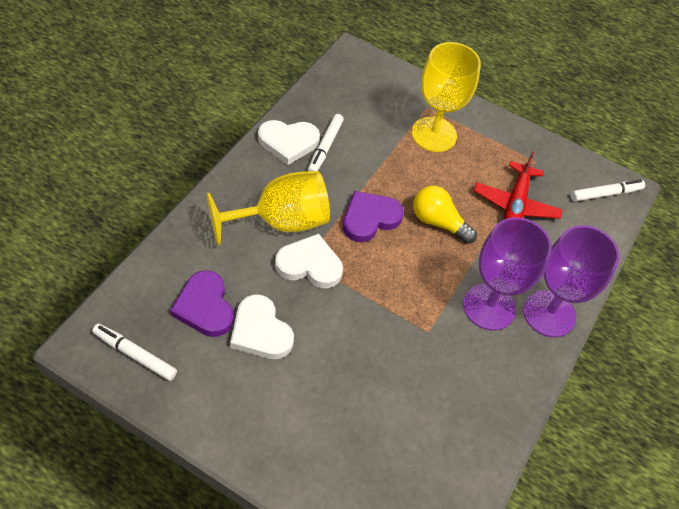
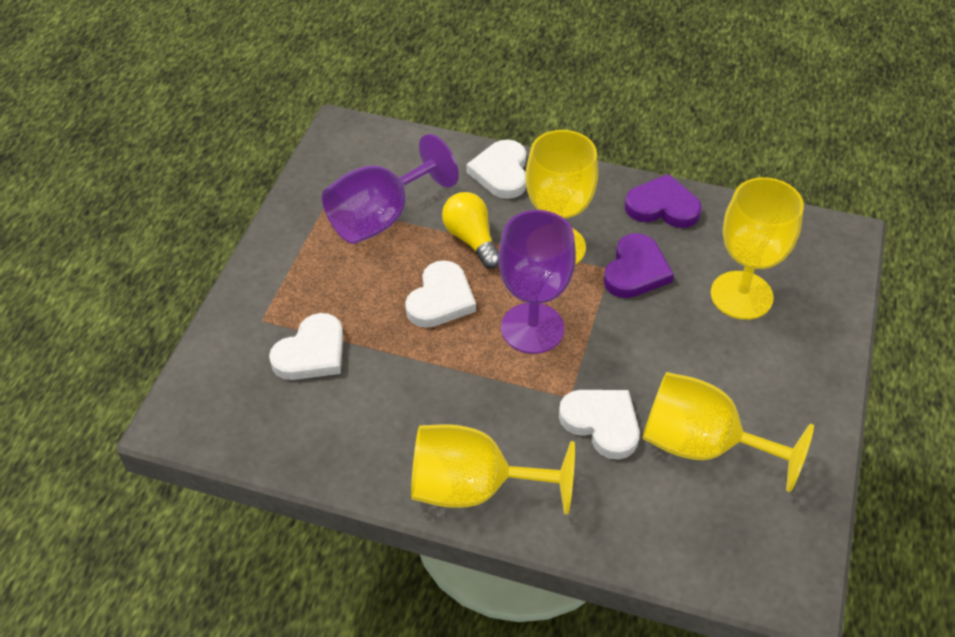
red plane: 1 -> 0
white heart: 3 -> 4
white marker: 3 -> 0
yellow goblet: 2 -> 4

